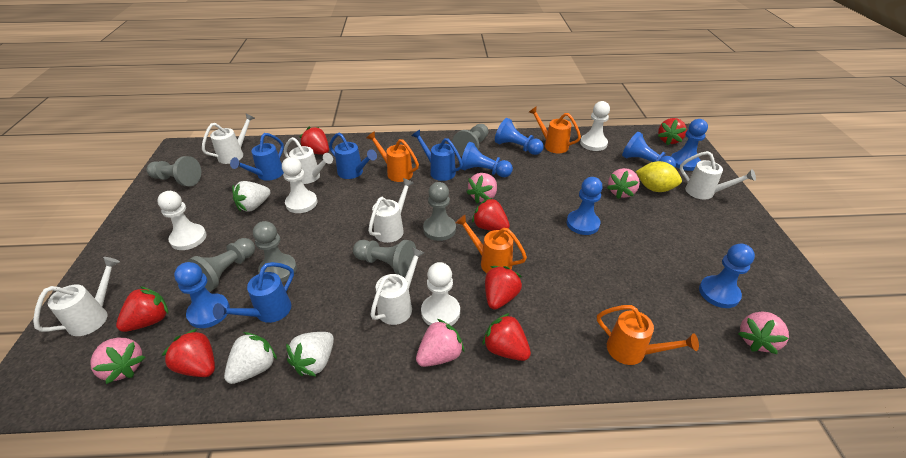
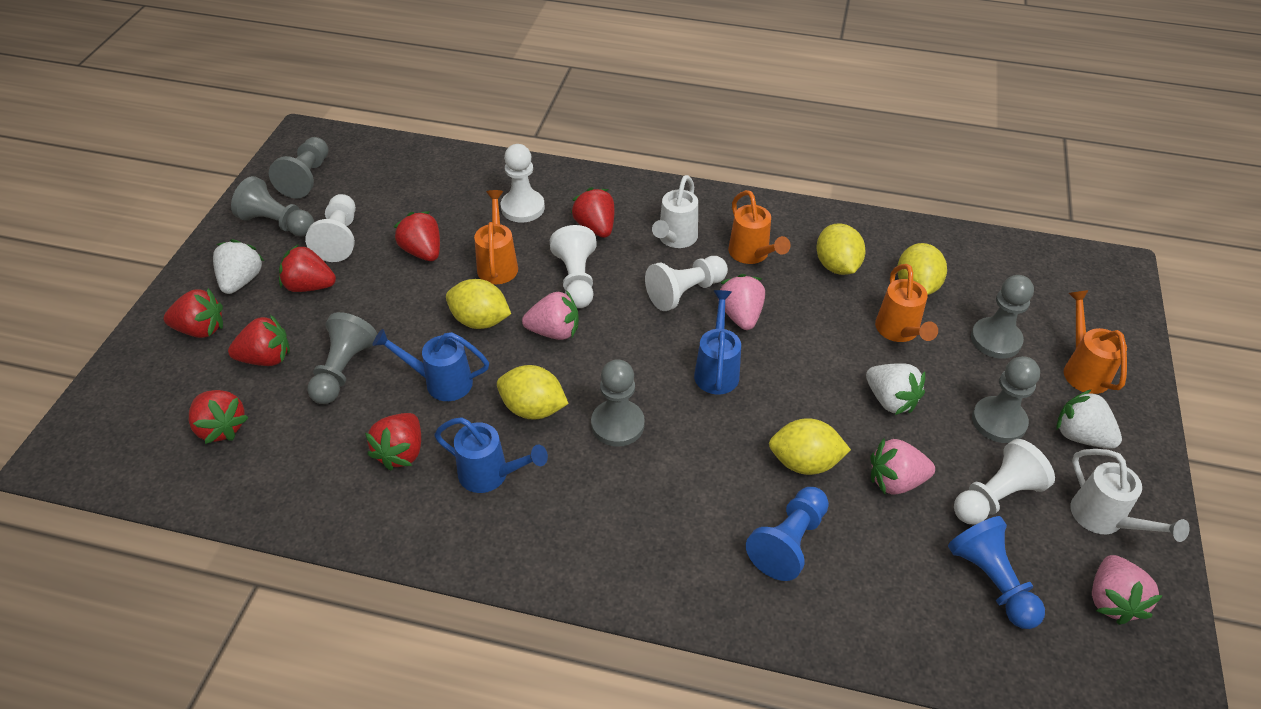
blue pawn: 7 -> 2
blue watering can: 4 -> 3
pink strawberry: 5 -> 4
white pawn: 4 -> 5
white watering can: 6 -> 2
yellow lemon: 1 -> 5

